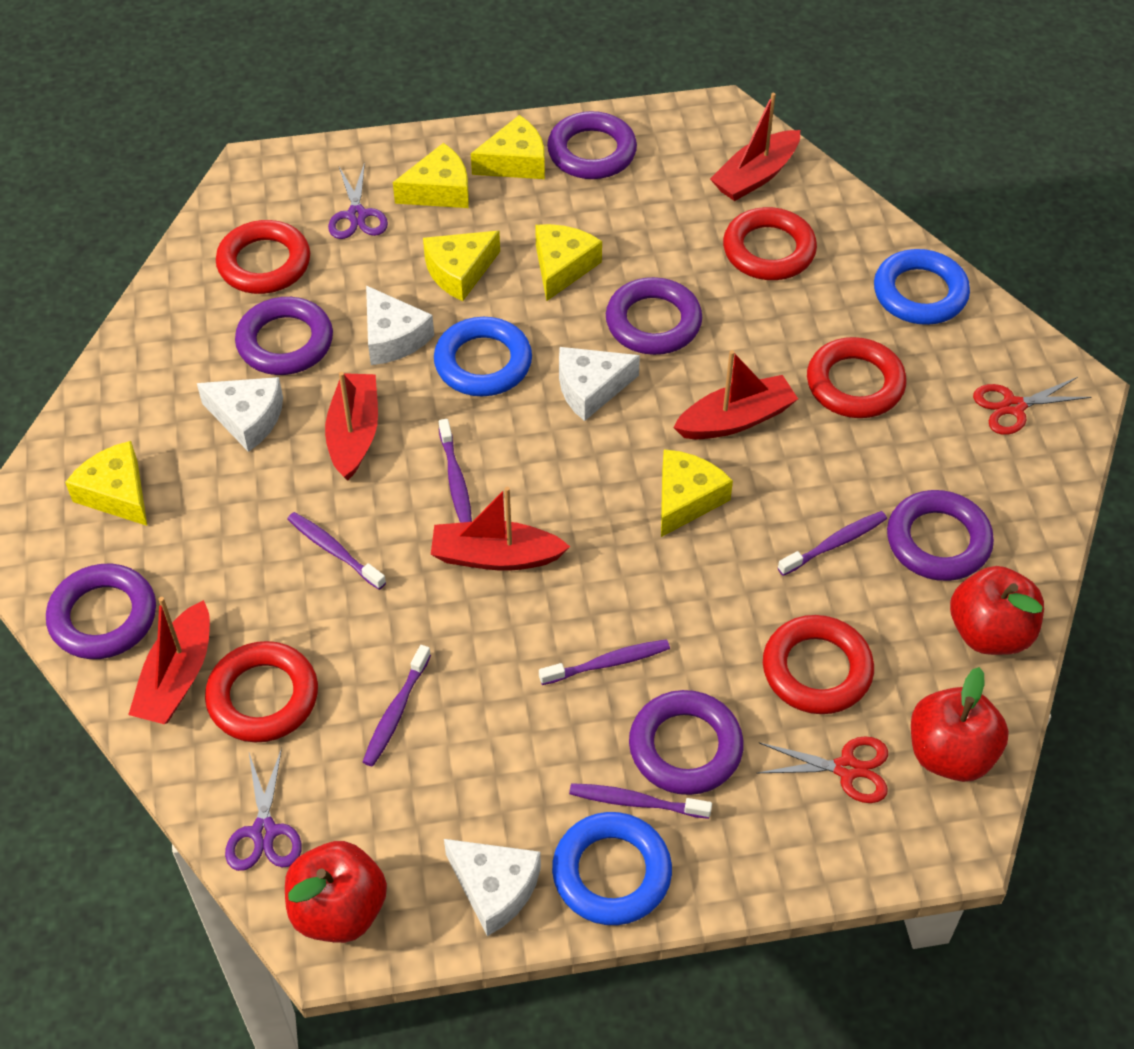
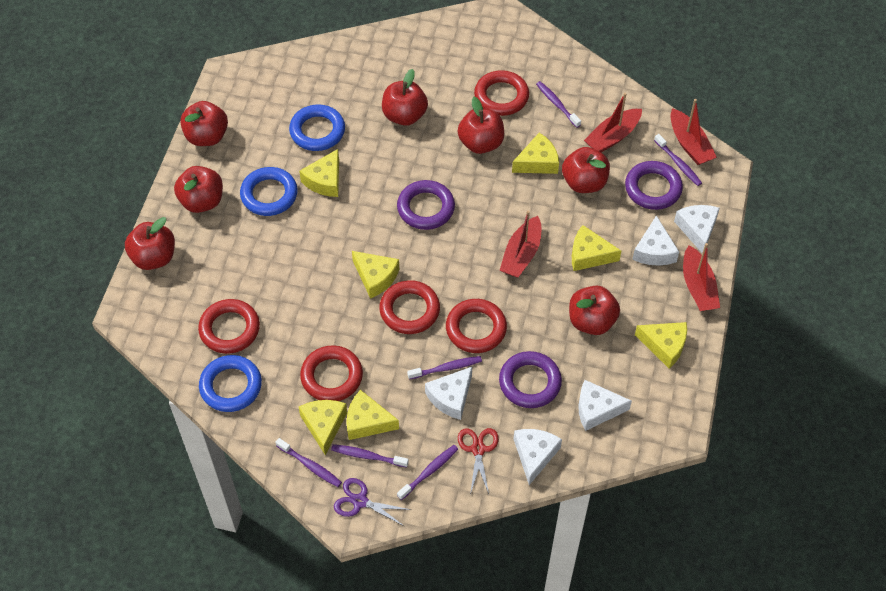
purple ring: 6 -> 3
purple scissors: 2 -> 1
red apple: 3 -> 7
red boat: 5 -> 4
red scissors: 2 -> 1
white cheese: 4 -> 5
yellow cheese: 6 -> 7

